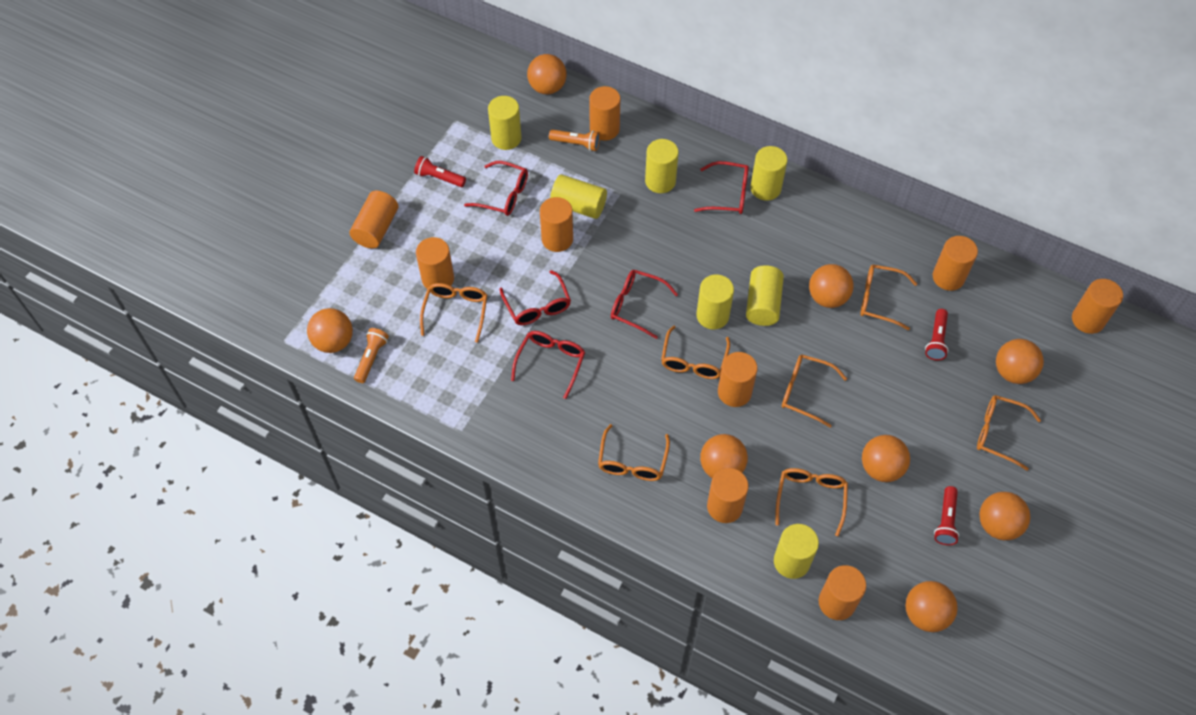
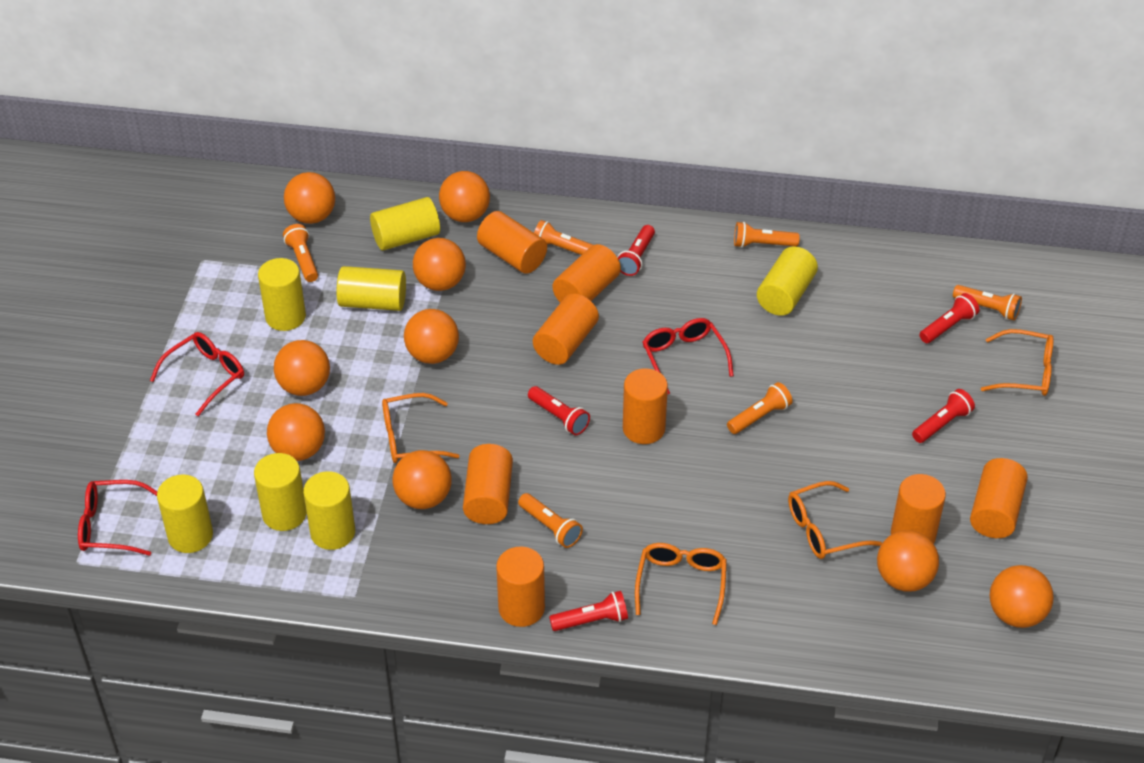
orange ball: 8 -> 9
orange cylinder: 9 -> 8
orange flashlight: 2 -> 6
orange glasses: 7 -> 4
red flashlight: 3 -> 5
red glasses: 5 -> 3

